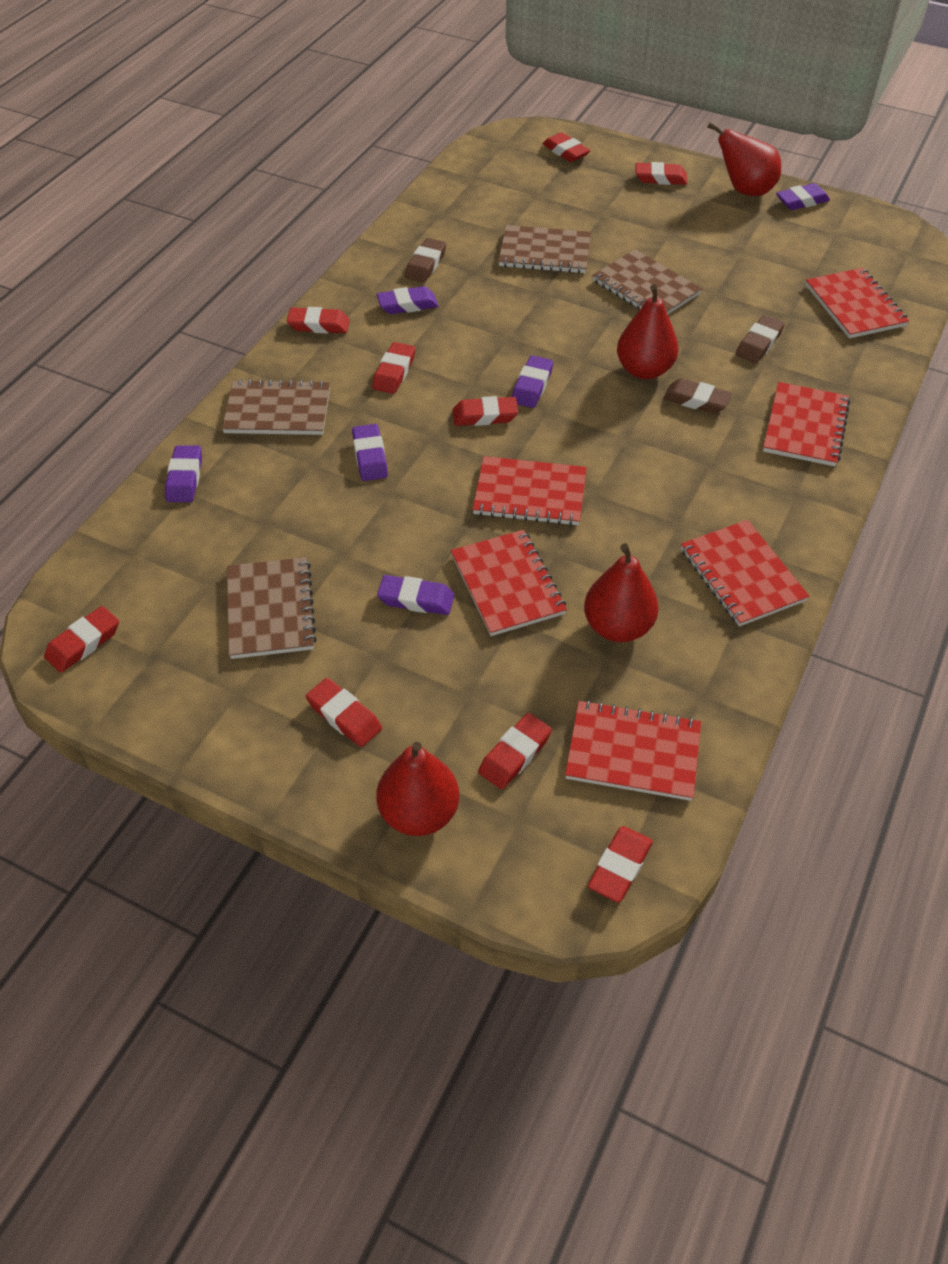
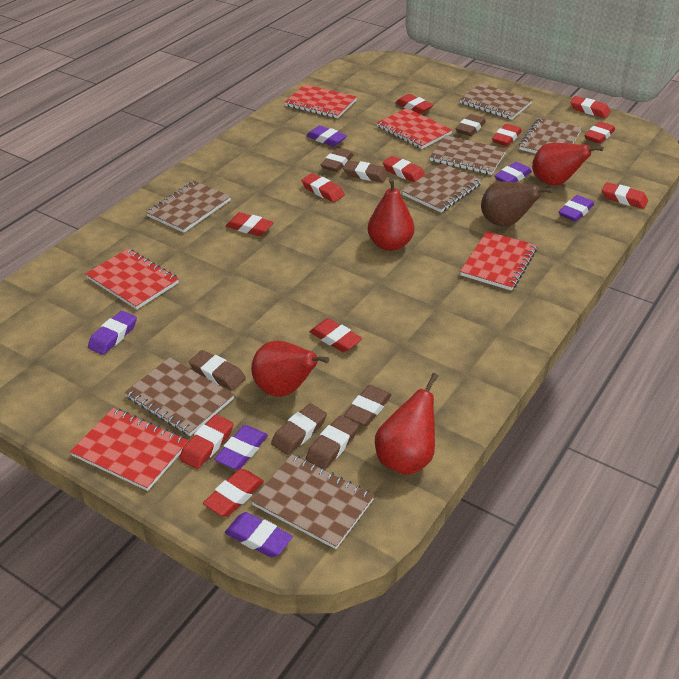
brown eraser: 3 -> 7
brown notebook: 4 -> 7
brown pear: 0 -> 1
red eraser: 9 -> 11
red notebook: 6 -> 5

